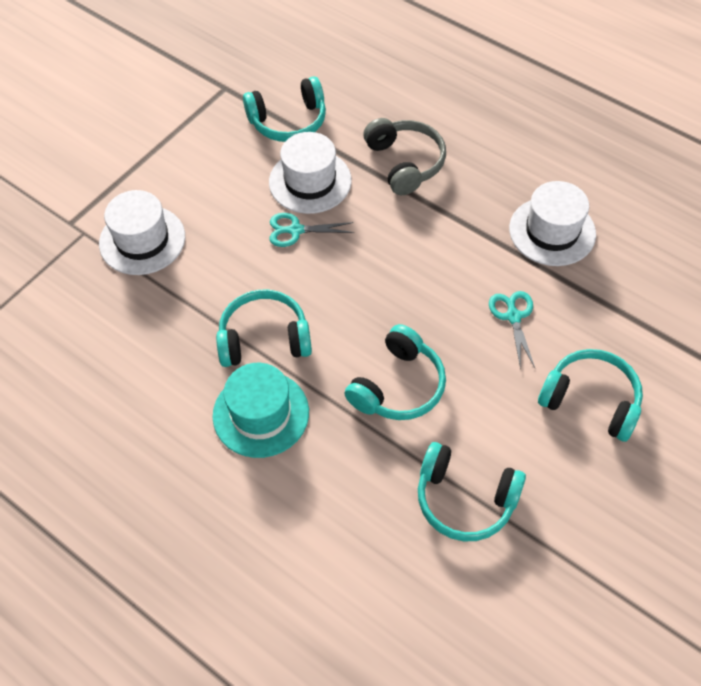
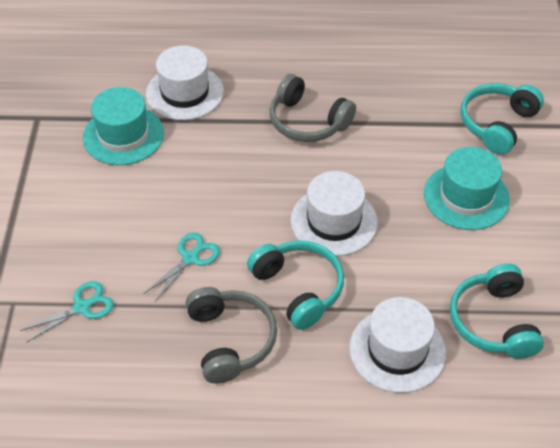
grey headphones: 1 -> 2
turquoise hat: 1 -> 2
turquoise headphones: 5 -> 3

